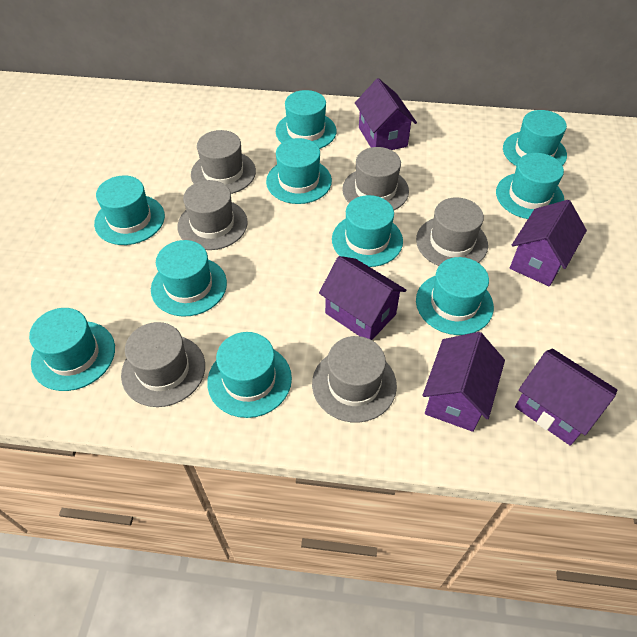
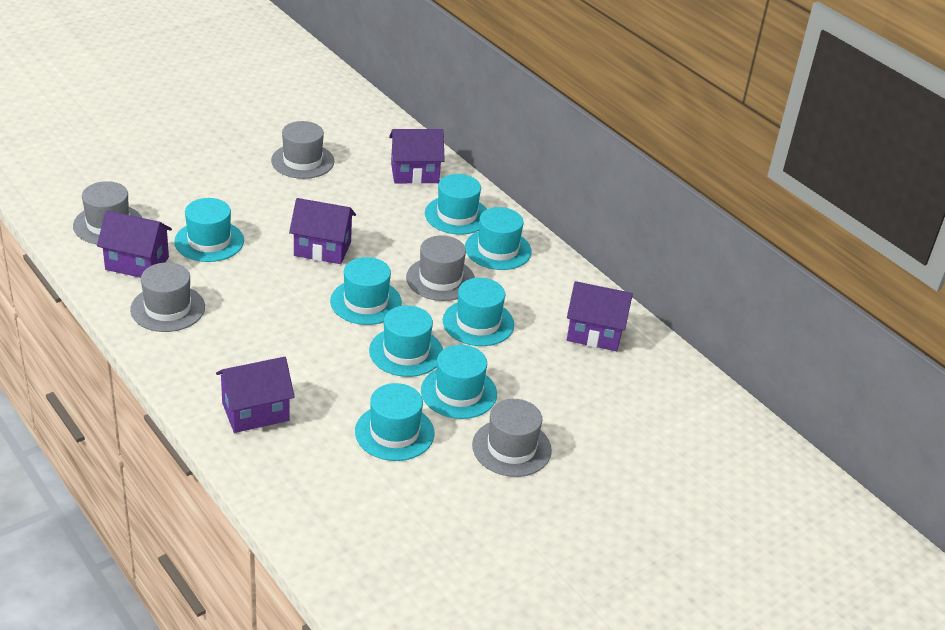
grey hat: 6 -> 5
turquoise hat: 10 -> 8

